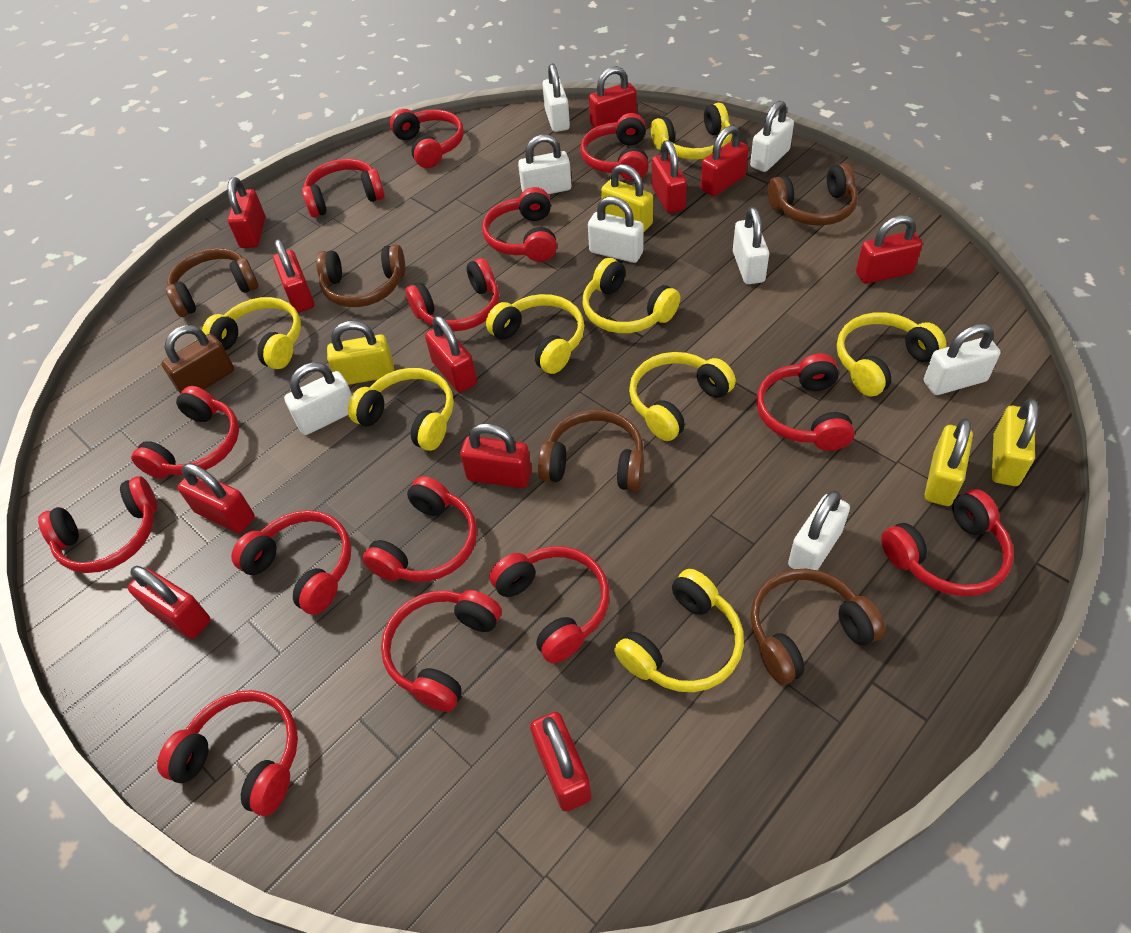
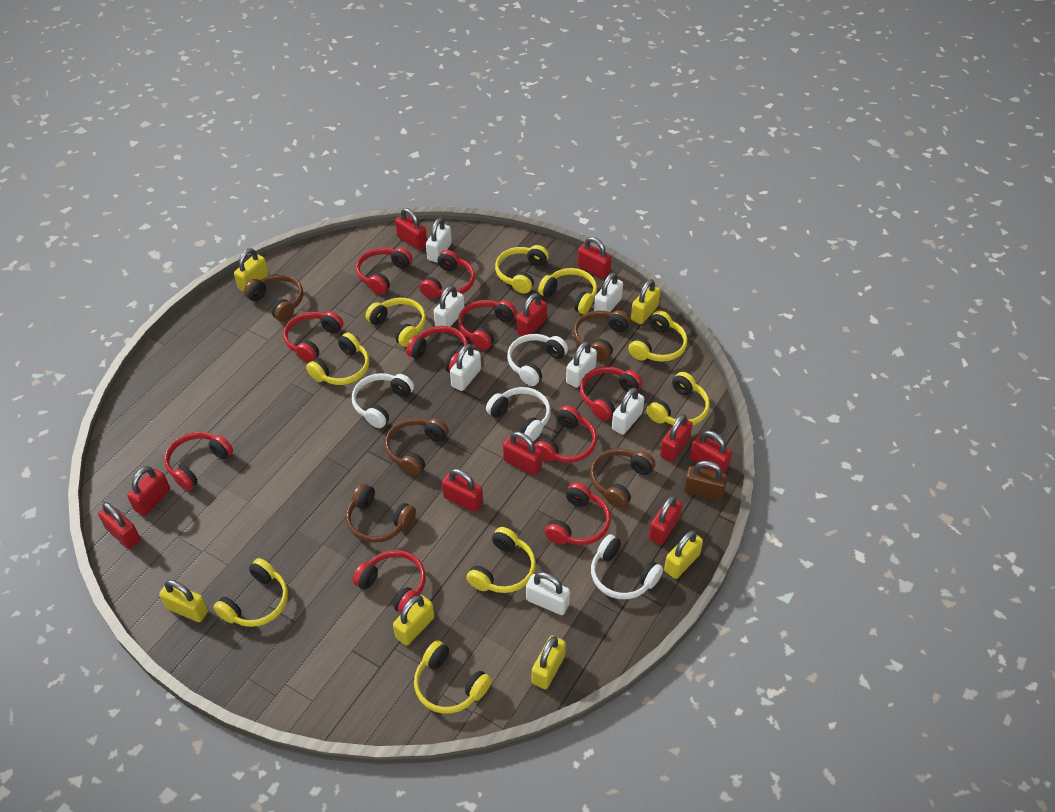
red headphones: 14 -> 10
red padlock: 11 -> 10
white headphones: 0 -> 4
white padlock: 8 -> 7
yellow headphones: 8 -> 9
yellow padlock: 4 -> 6

